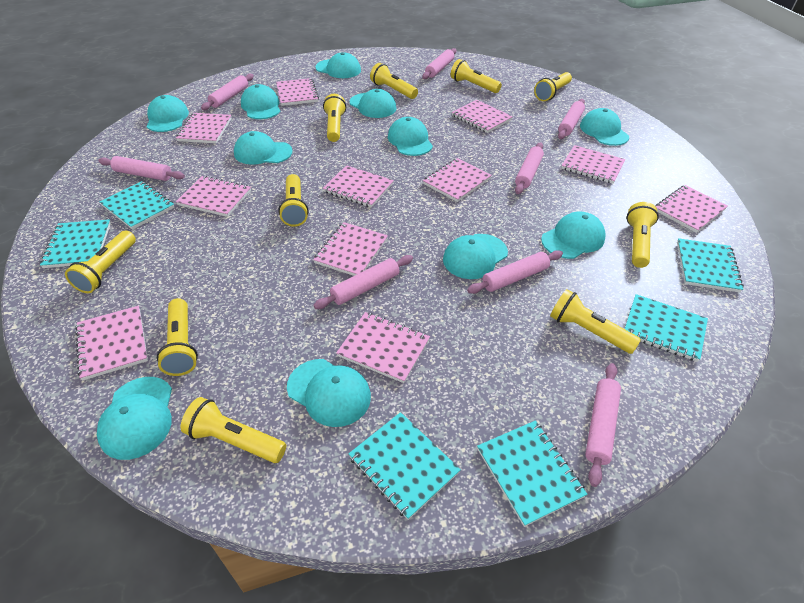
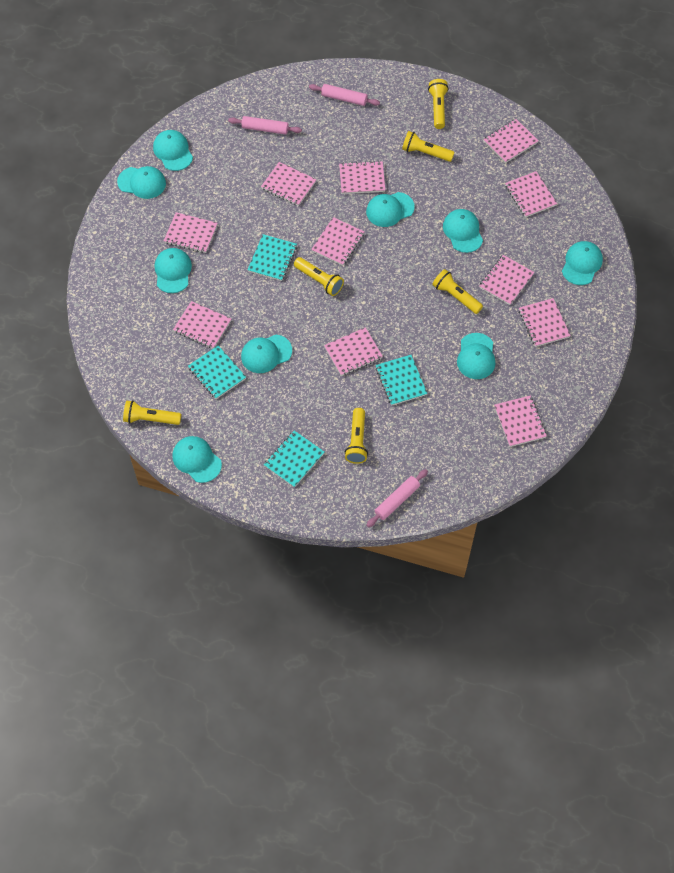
pink rolling pin: 8 -> 3
turquoise cap: 11 -> 9
turquoise notebook: 6 -> 4
yellow flashlight: 10 -> 6

